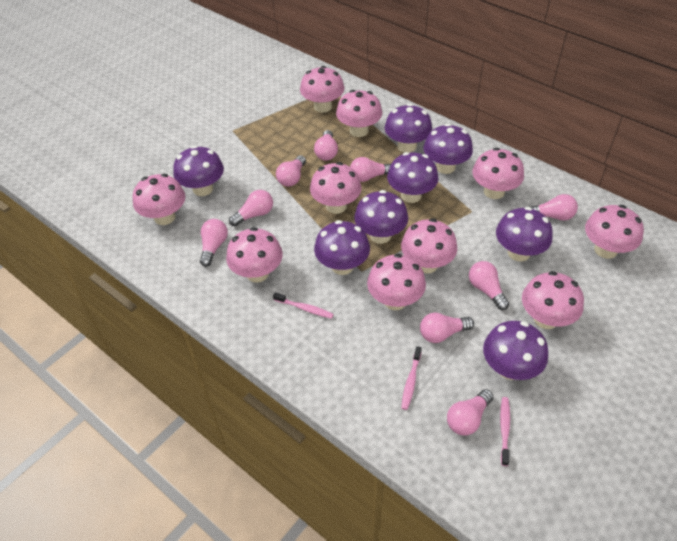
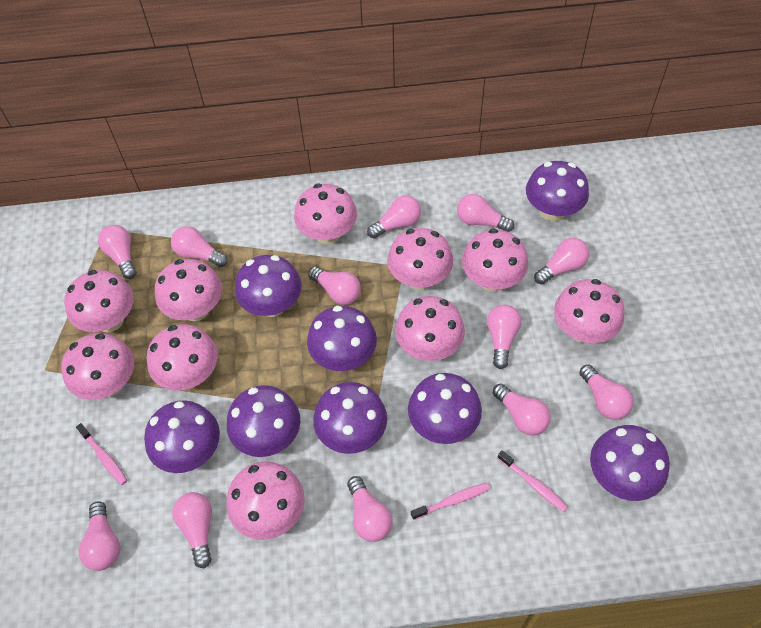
pink light bulb: 9 -> 12

